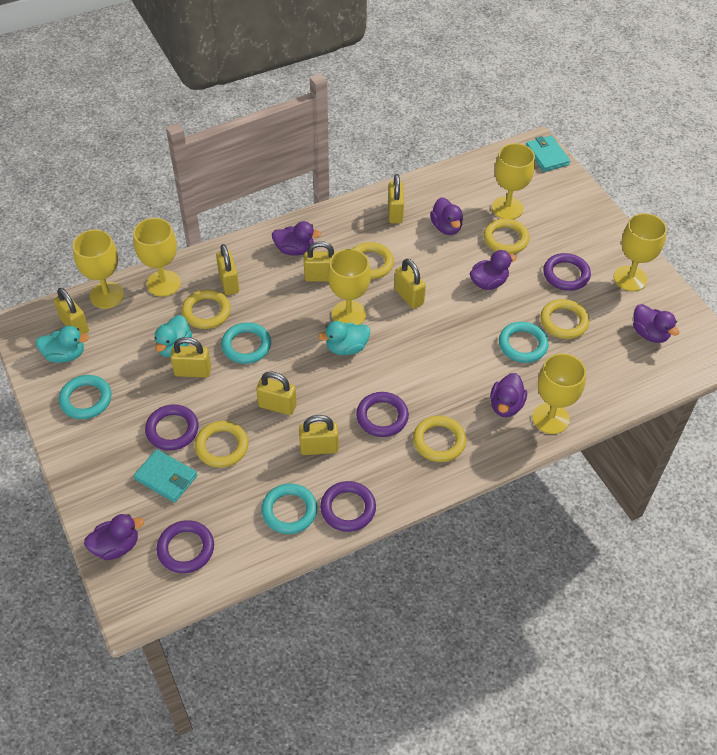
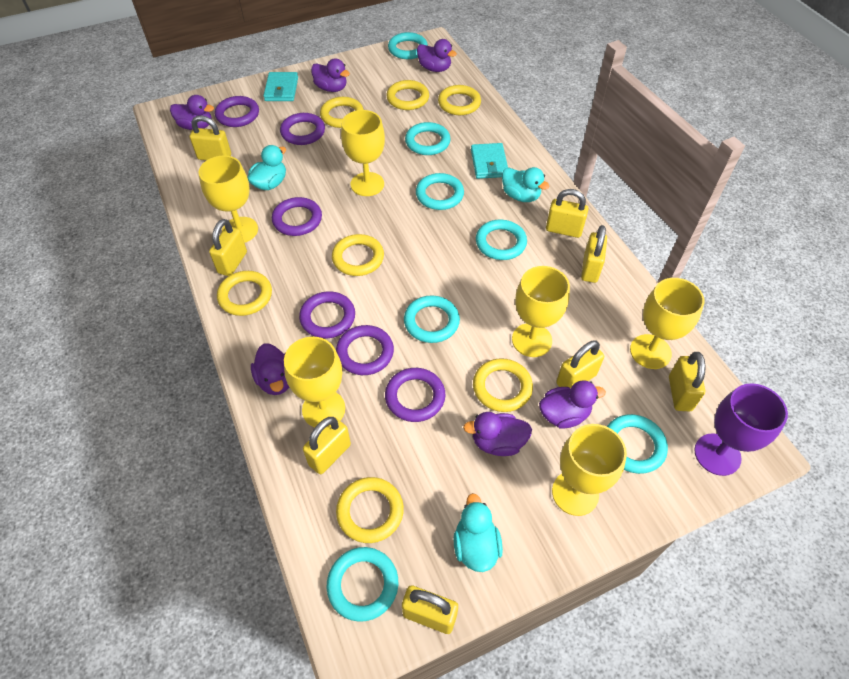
purple goblet: 0 -> 1
purple ring: 5 -> 6
turquoise ring: 4 -> 7
yellow ring: 6 -> 7

